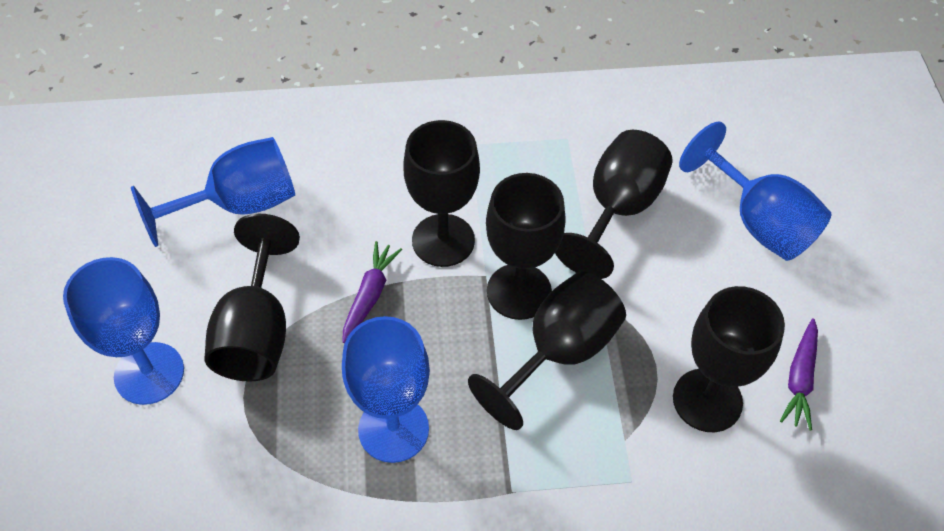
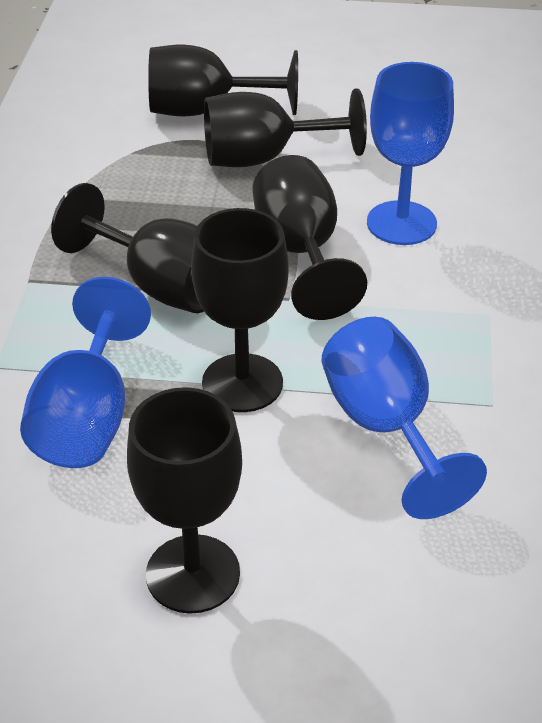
blue goblet: 4 -> 3
purple carrot: 2 -> 0

